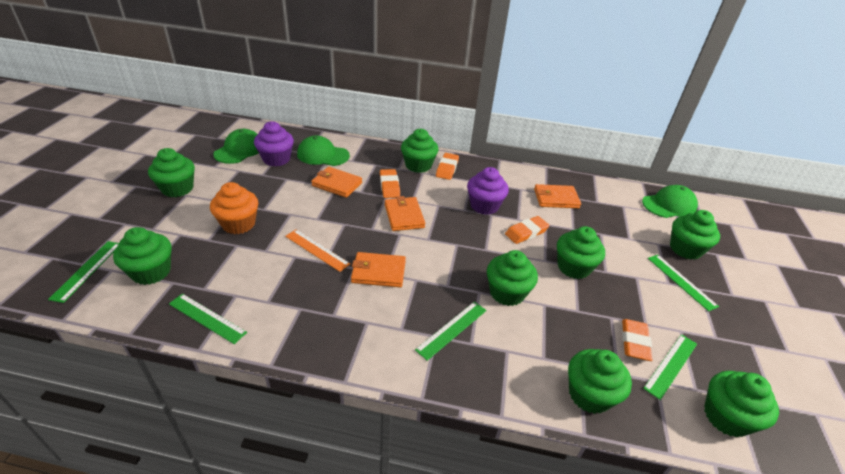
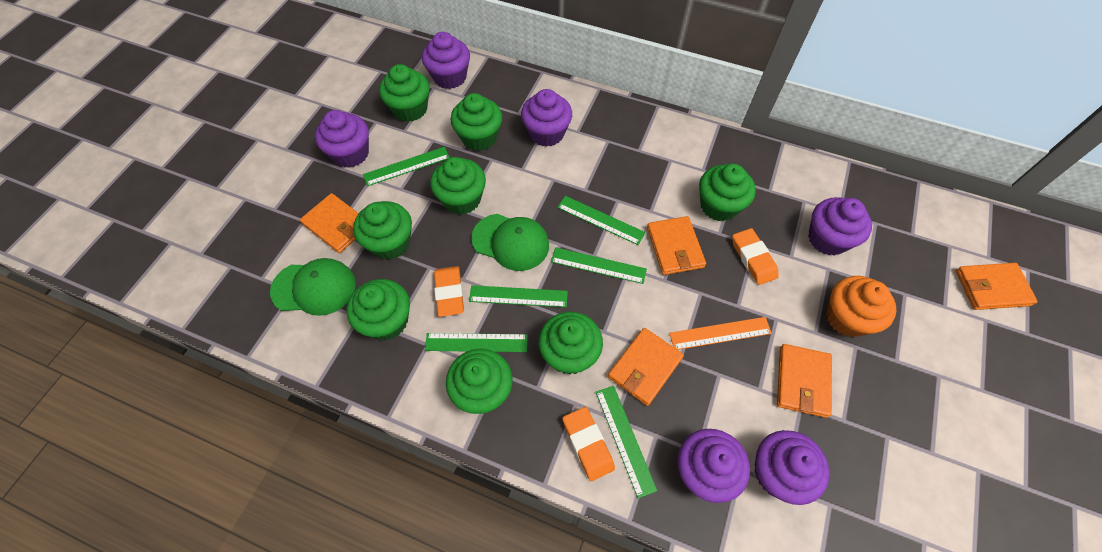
green cap: 3 -> 2
green ruler: 5 -> 6
orange eraser: 4 -> 3
orange wallet: 4 -> 5
purple cupcake: 2 -> 6

